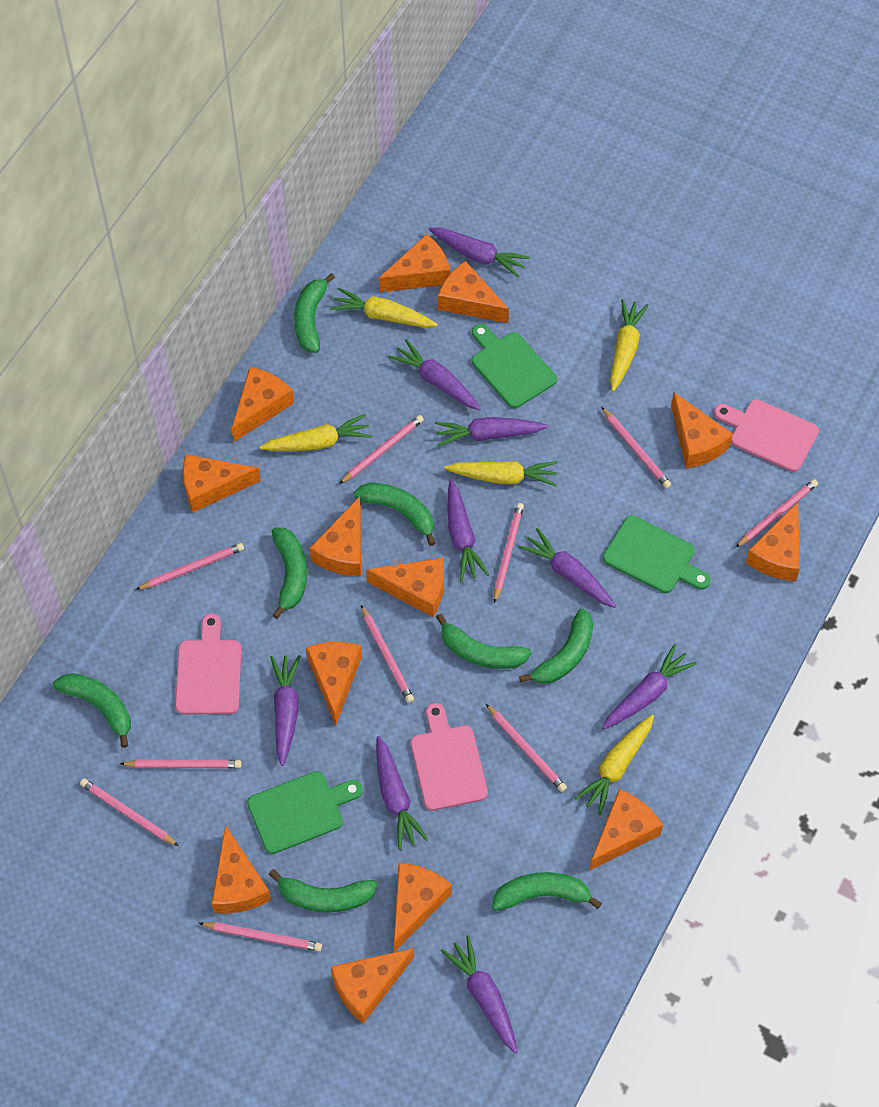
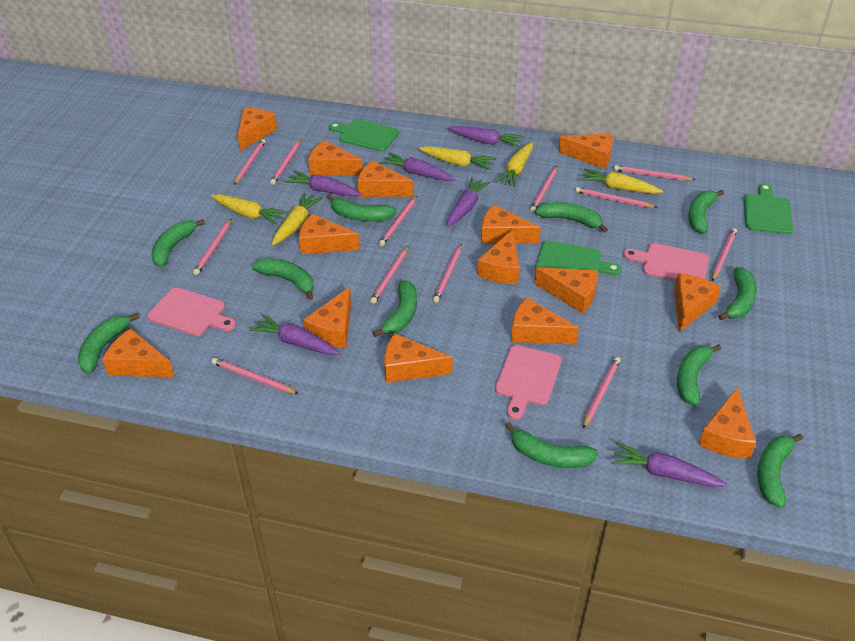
green banana: 8 -> 11
orange cheese: 13 -> 14
pink pencil: 10 -> 12
purple carrot: 9 -> 6

